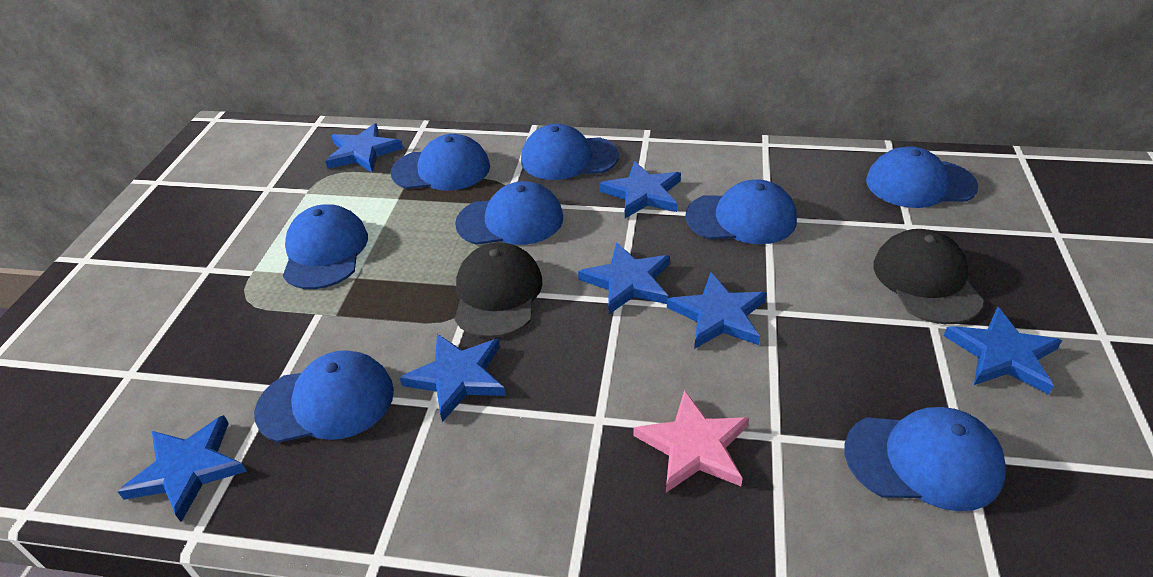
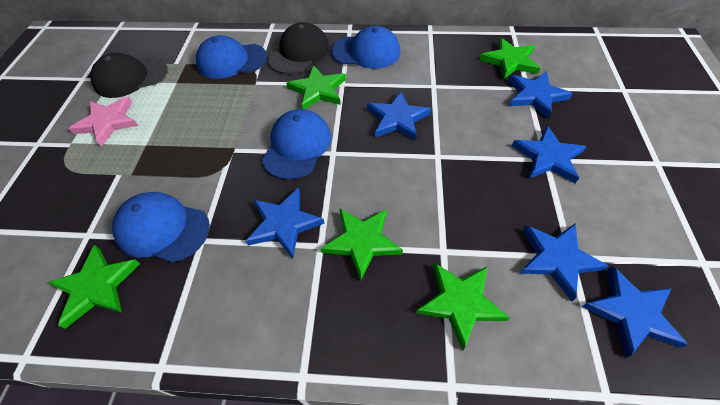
blue cap: 8 -> 4
blue star: 7 -> 6
green star: 0 -> 5

